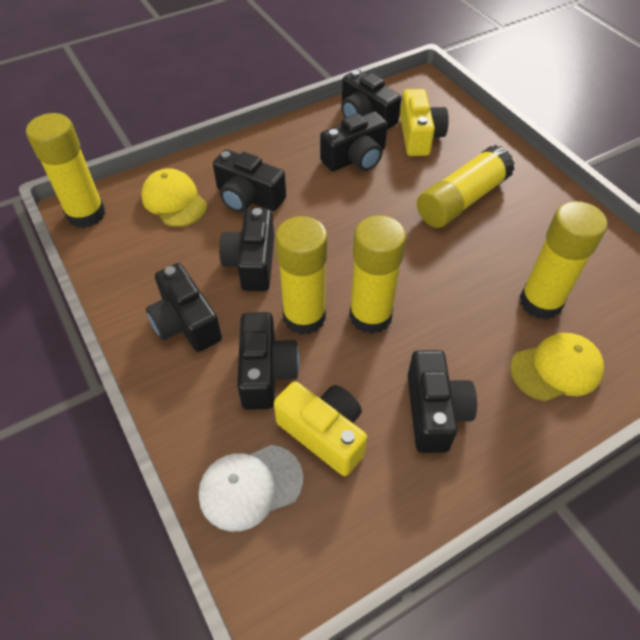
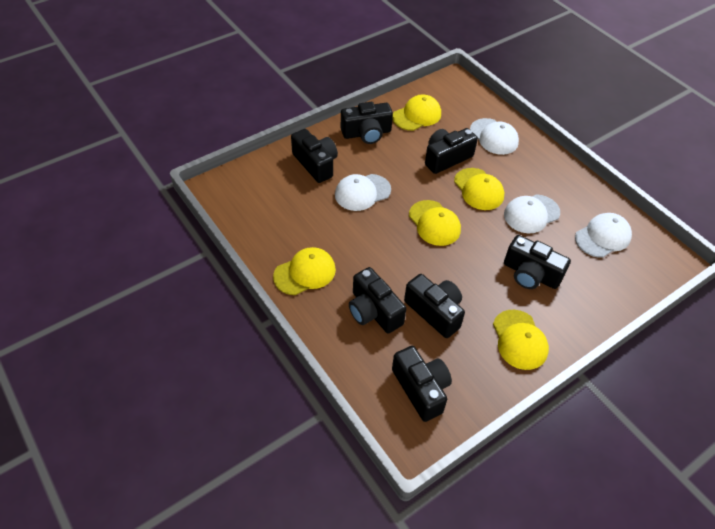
white cap: 1 -> 4
yellow camera: 2 -> 0
yellow cap: 2 -> 5
yellow glue stick: 5 -> 0

